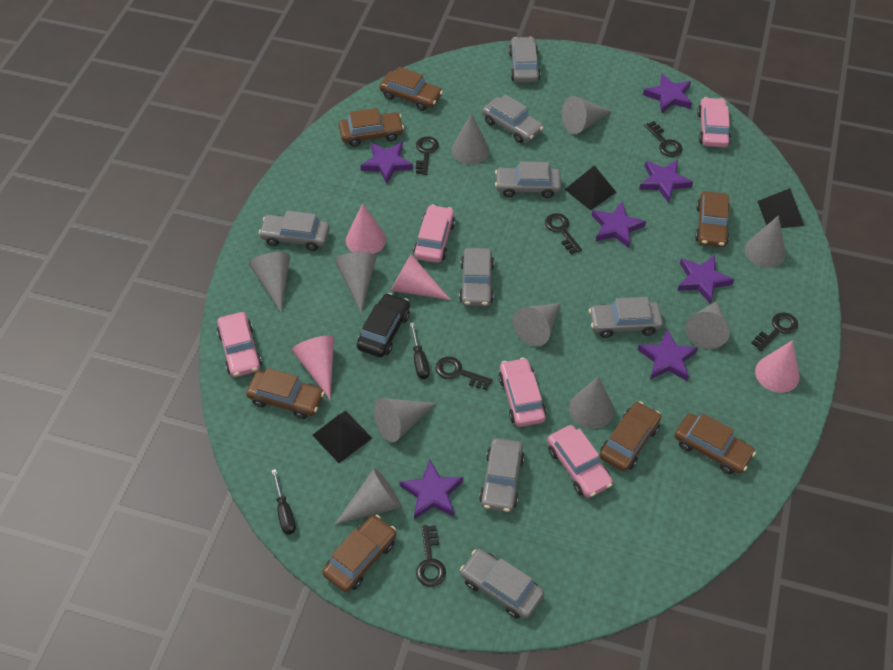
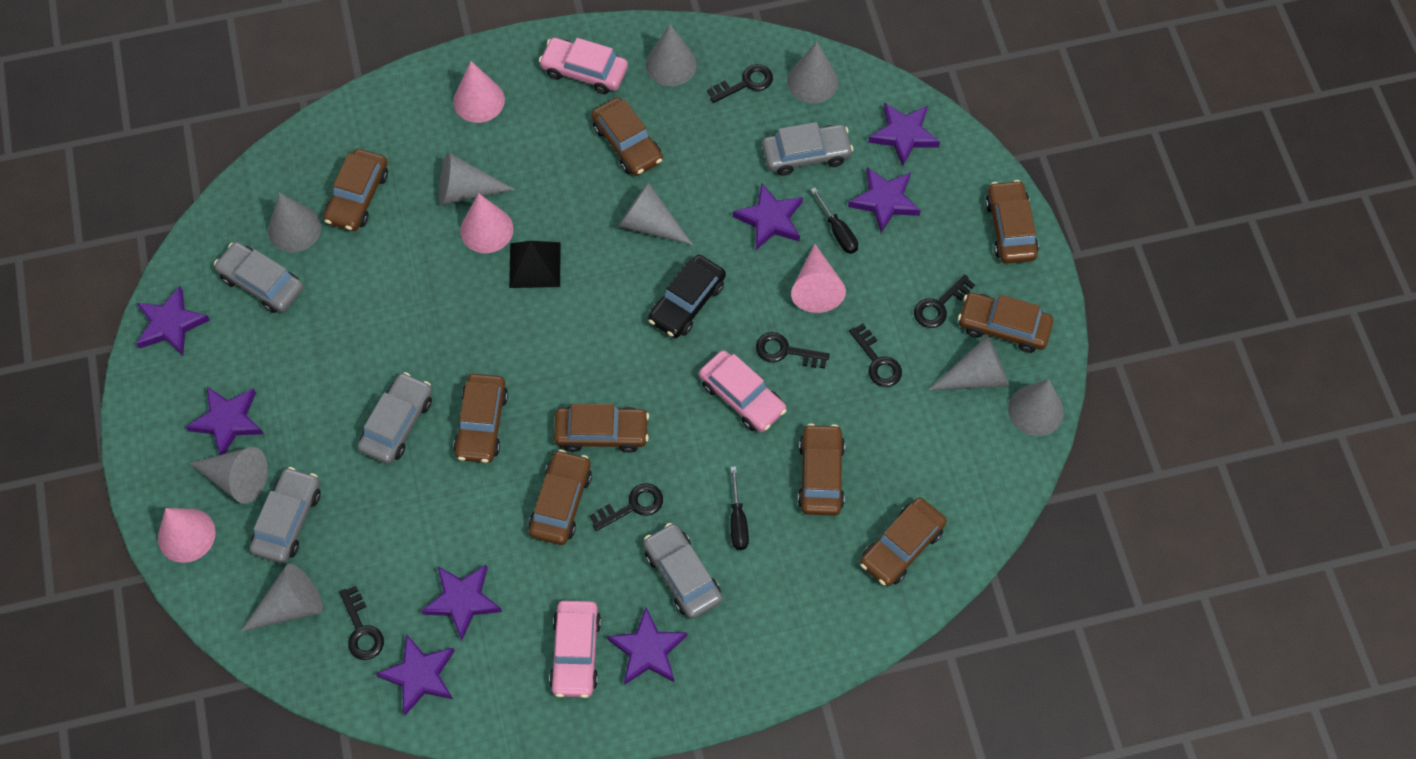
black pyramid: 3 -> 1
brown car: 7 -> 9
grey car: 8 -> 5
grey cone: 10 -> 9
pink car: 5 -> 3
purple star: 7 -> 8

